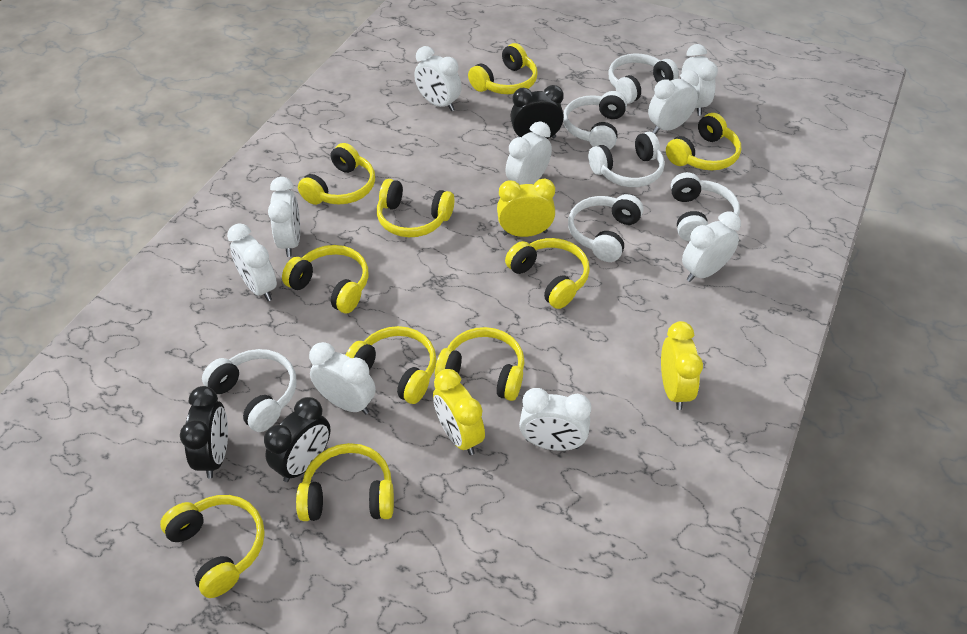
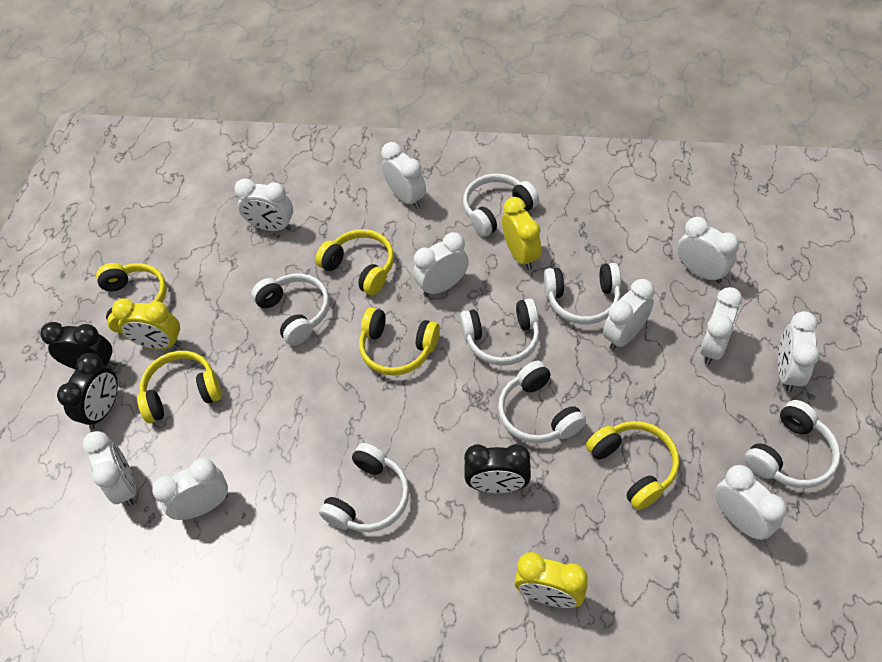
white clock: 9 -> 10
white headphones: 6 -> 7
yellow headphones: 10 -> 5

